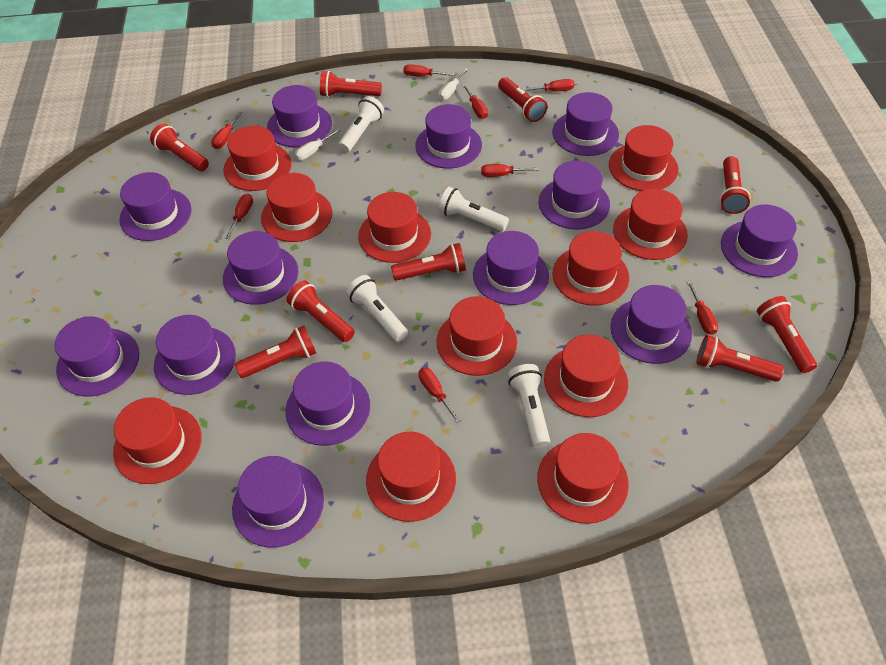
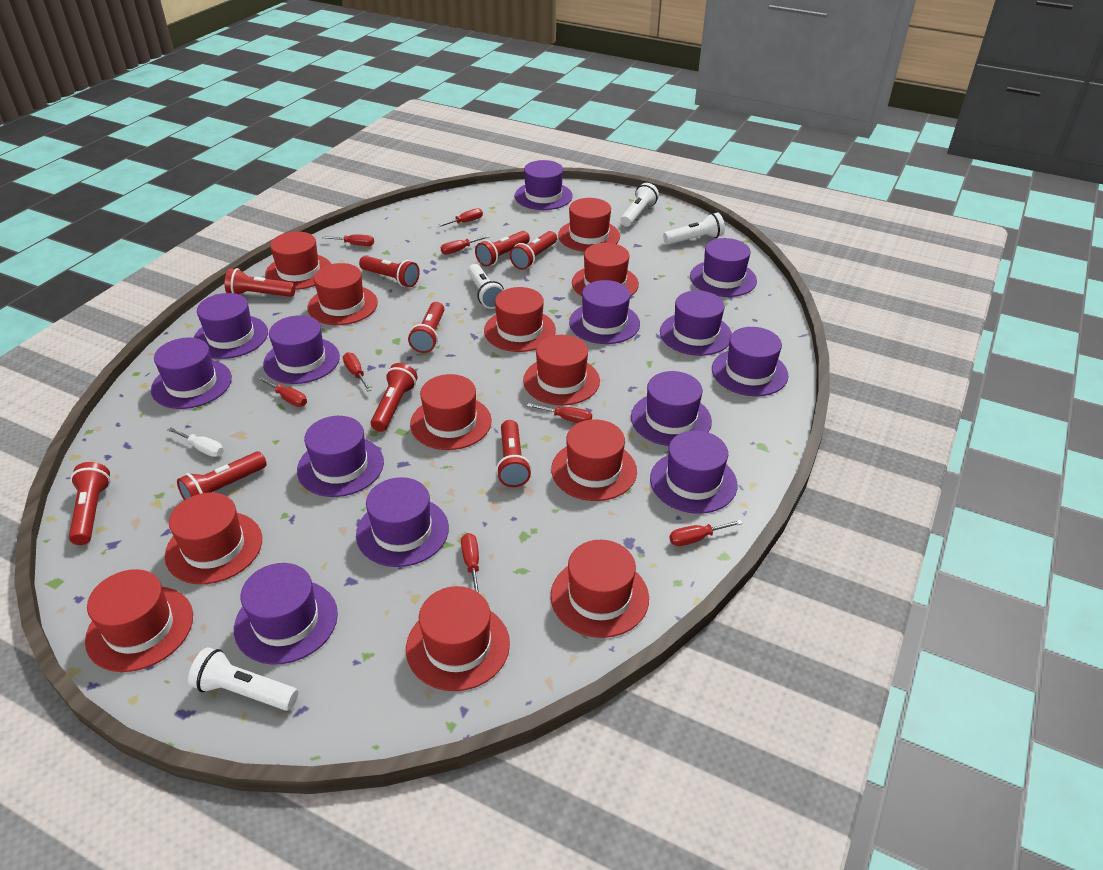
red hat: 11 -> 12
white screwdriver: 2 -> 1

